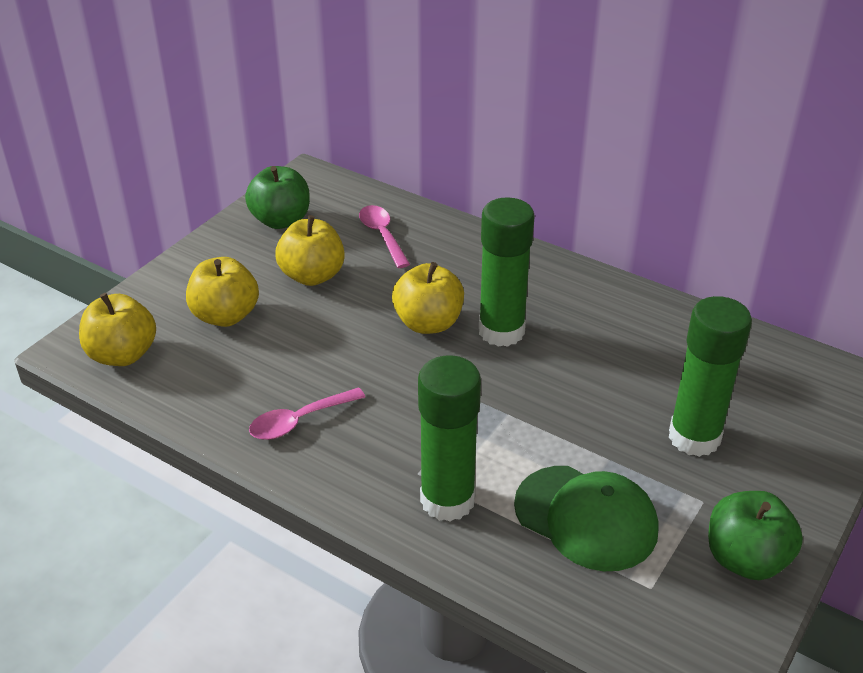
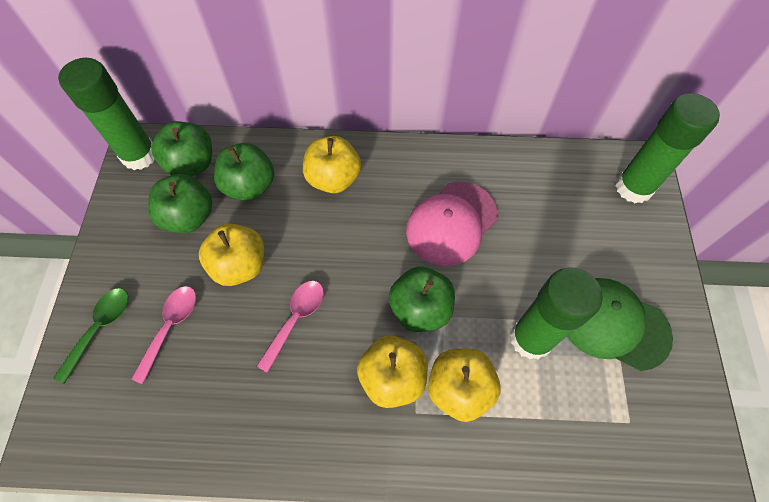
green apple: 2 -> 4
green spoon: 0 -> 1
pink cap: 0 -> 1

